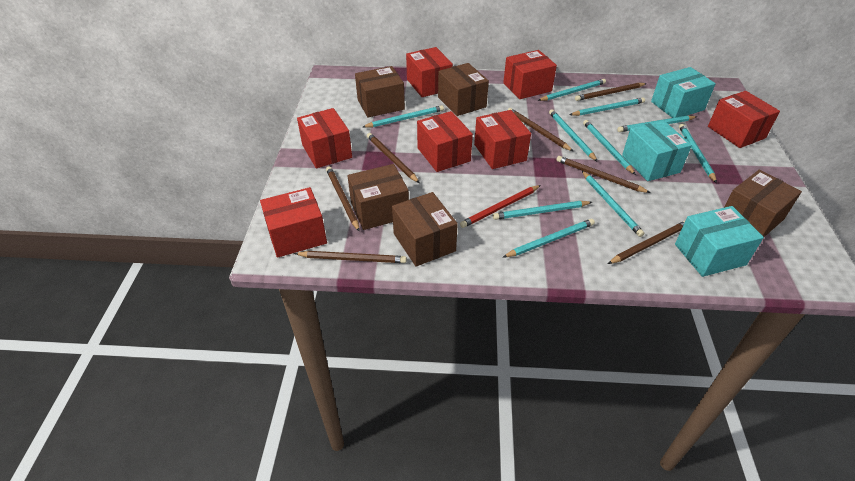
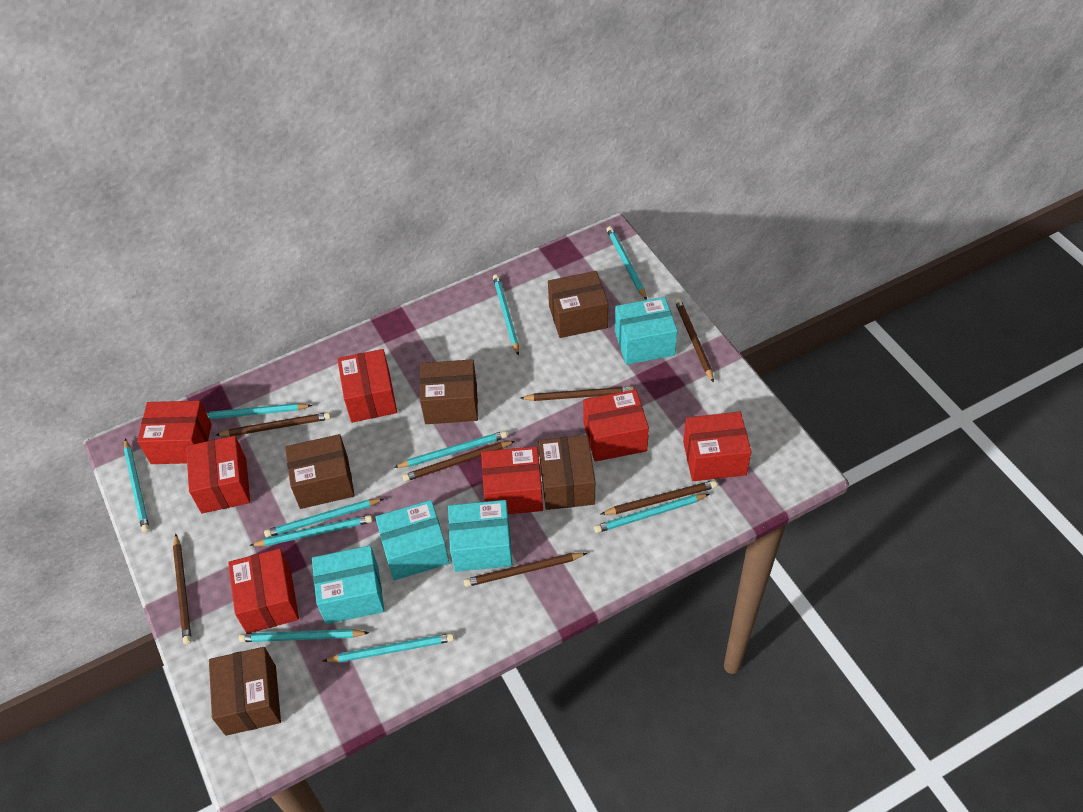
red pencil: 1 -> 0
turquoise box: 3 -> 4

